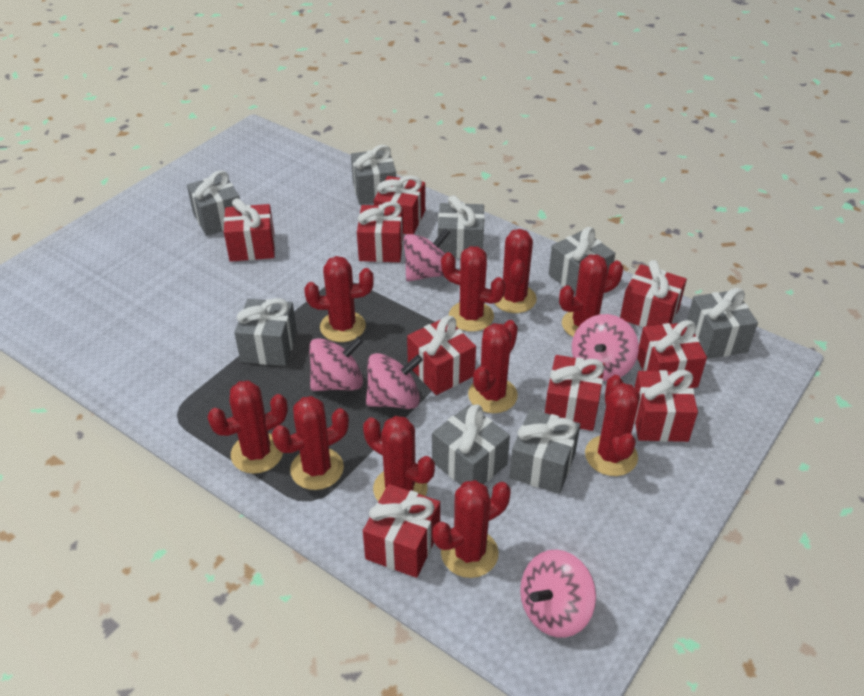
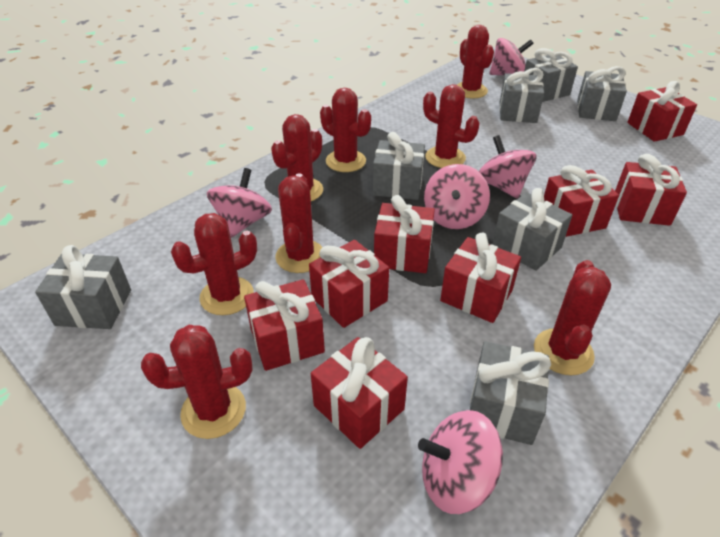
grey gift: 8 -> 7
red cactus: 10 -> 8
red gift: 9 -> 8

